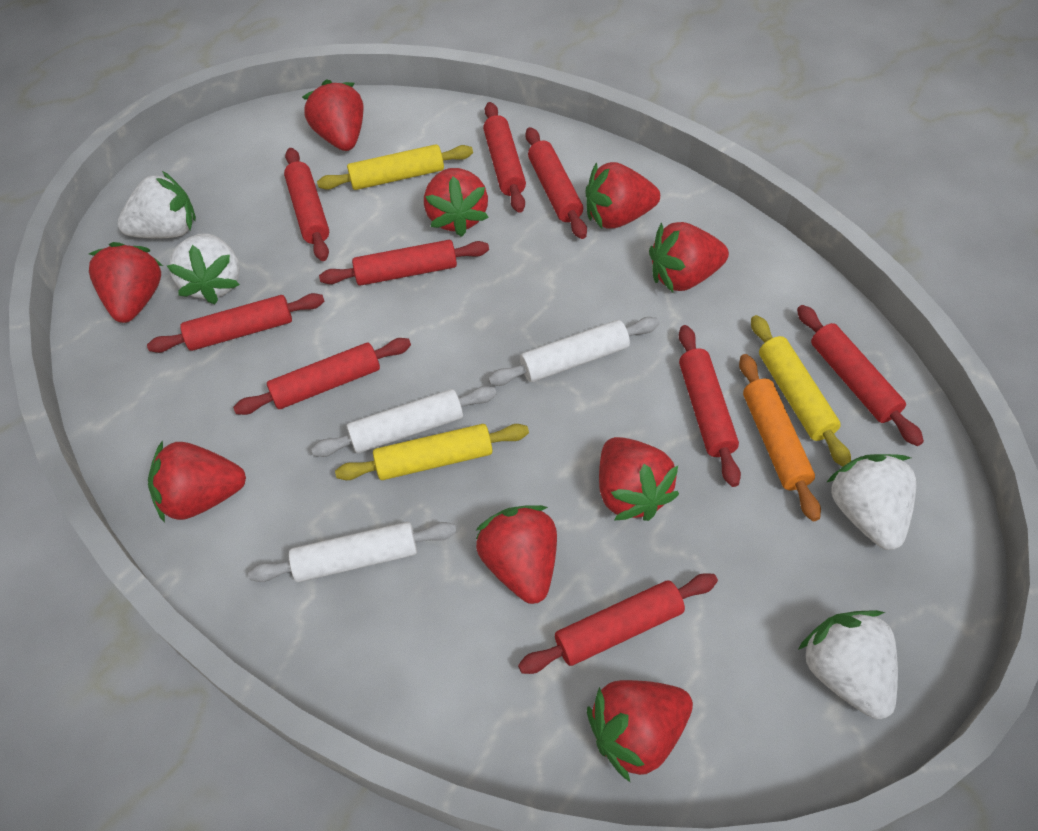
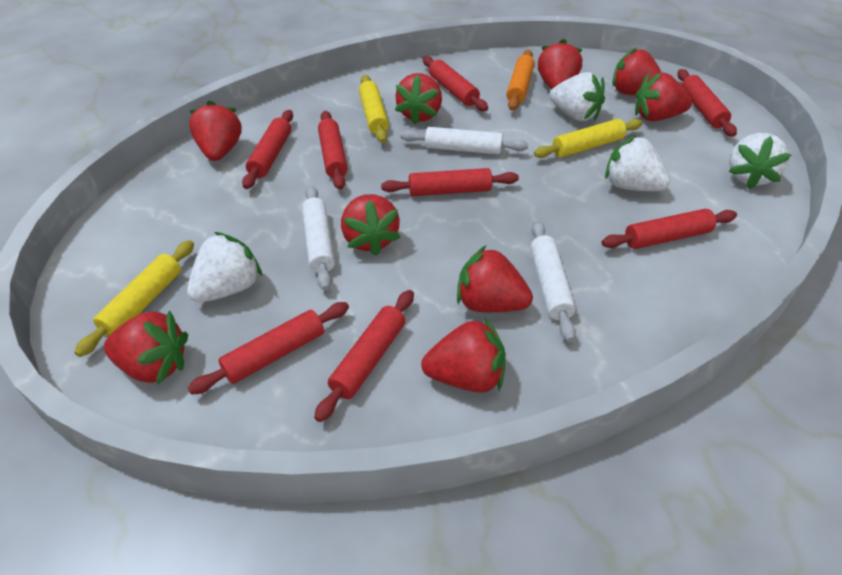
red rolling pin: 9 -> 8

